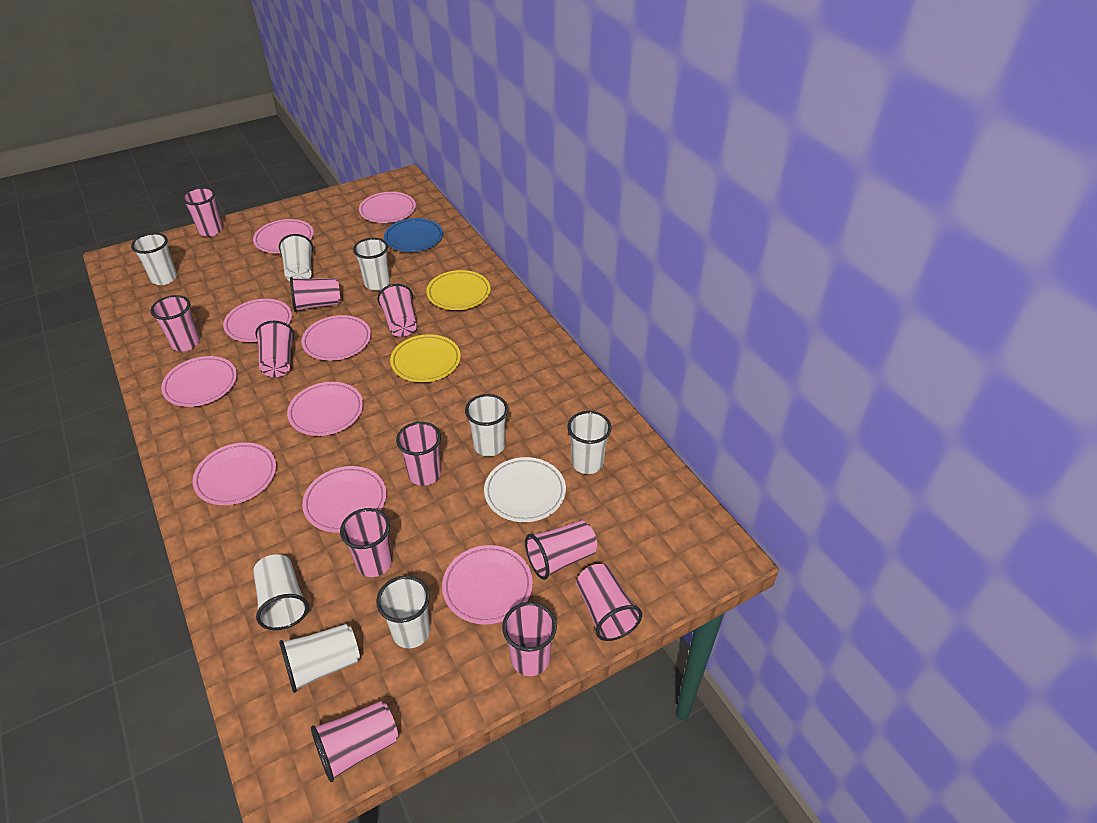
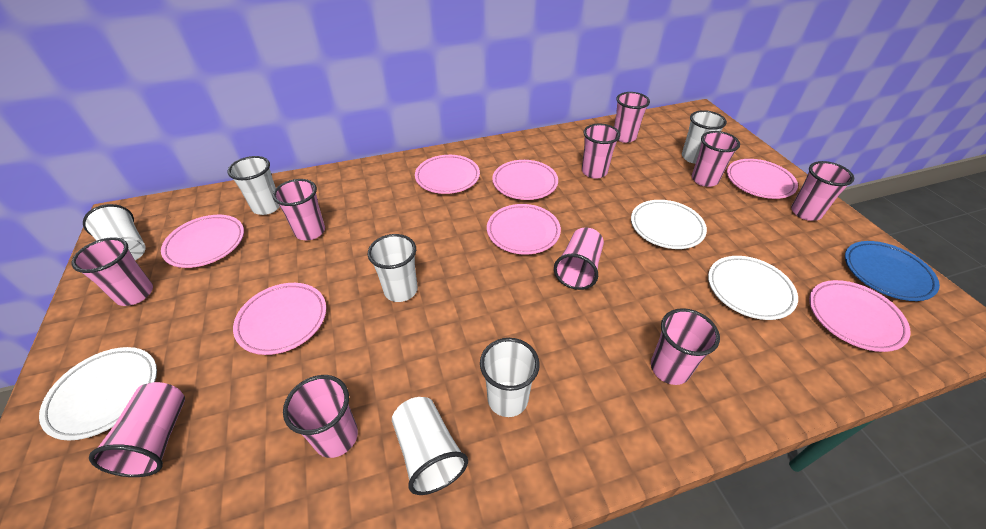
pink cup: 11 -> 10
pink plate: 9 -> 7
white cup: 8 -> 6
white plate: 1 -> 3
yellow plate: 2 -> 0

